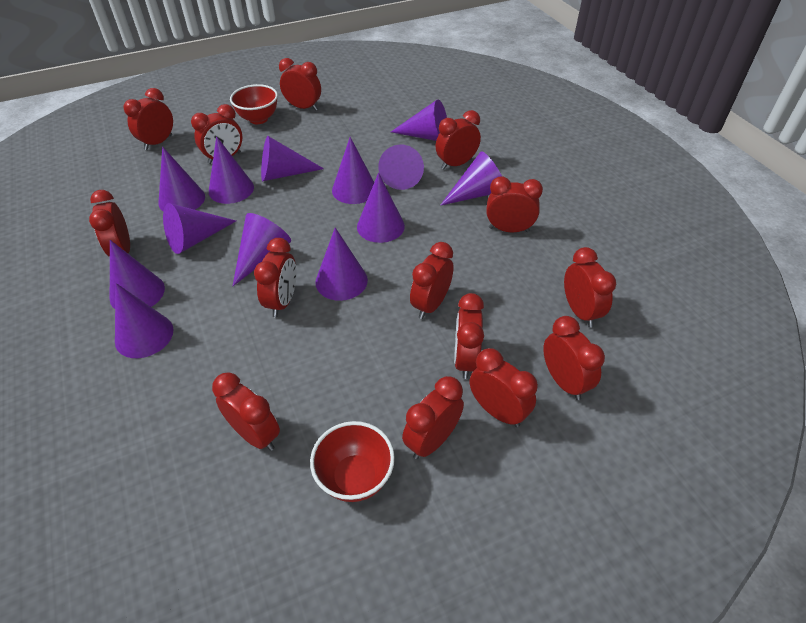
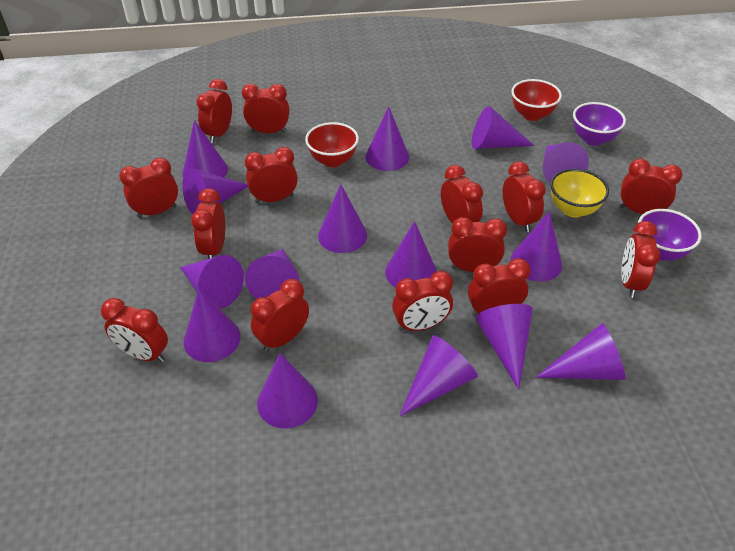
purple bowl: 0 -> 2
purple cone: 13 -> 15
yellow bowl: 0 -> 1

